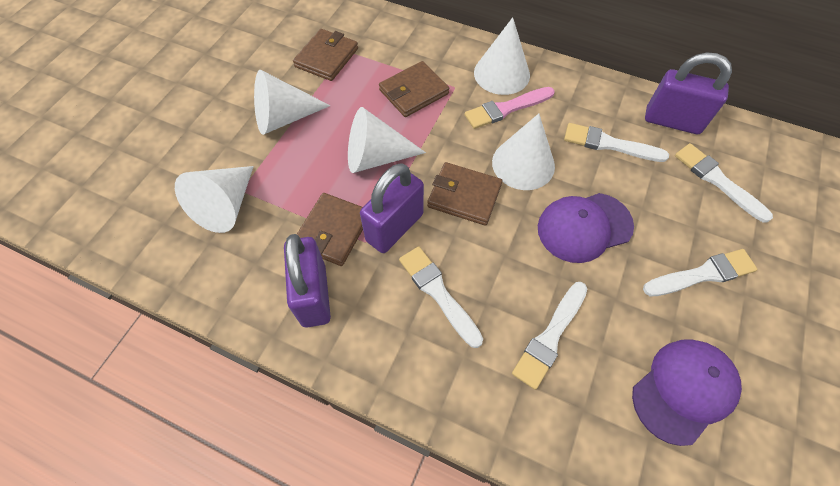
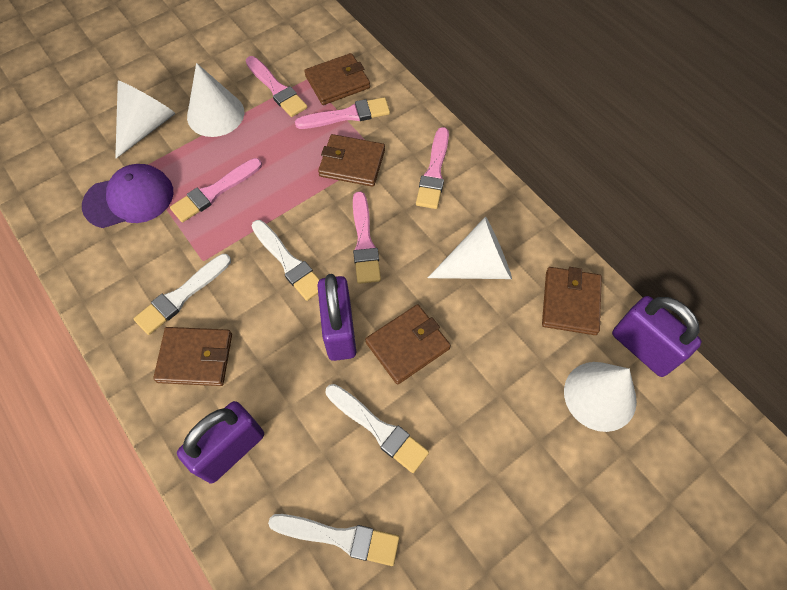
brown wallet: 4 -> 5
pink brush: 1 -> 5
purple cap: 2 -> 1
white brush: 5 -> 4
white cone: 5 -> 4

